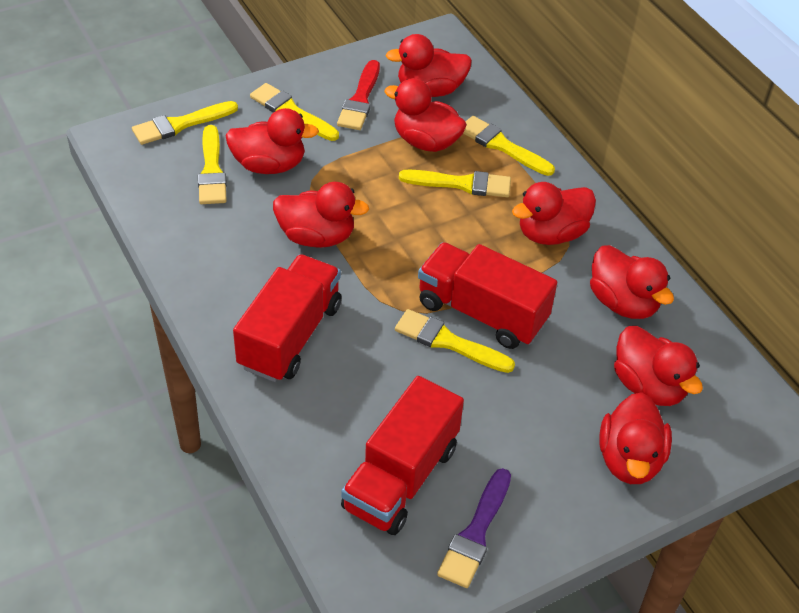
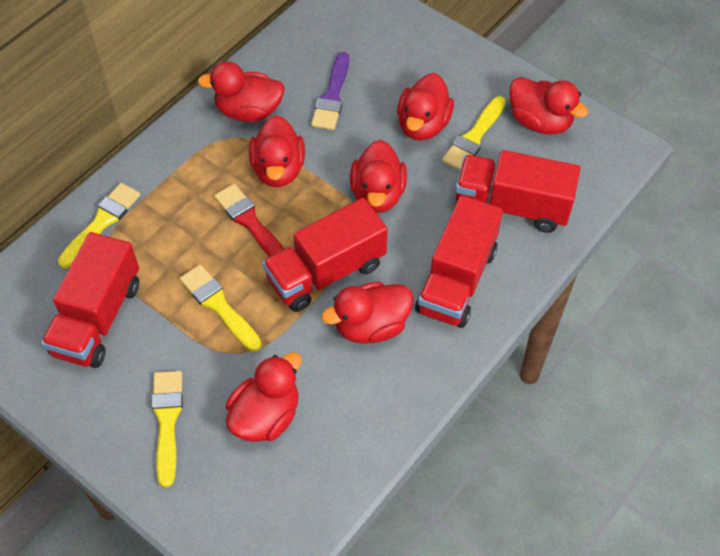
red duck: 8 -> 7
red truck: 3 -> 4
yellow brush: 6 -> 4

